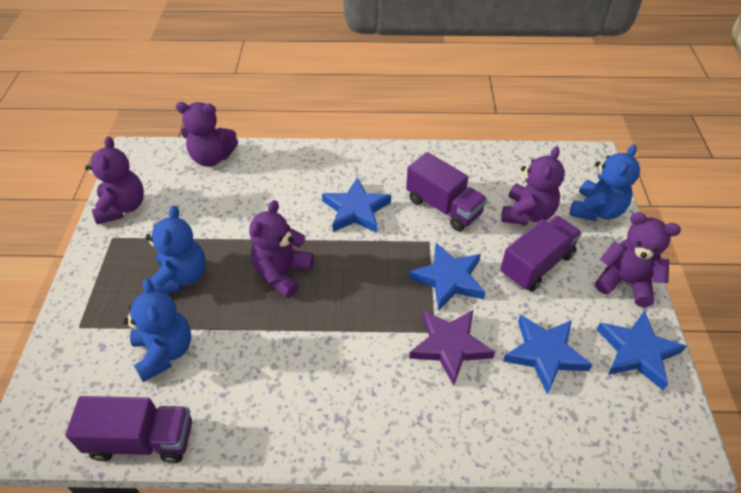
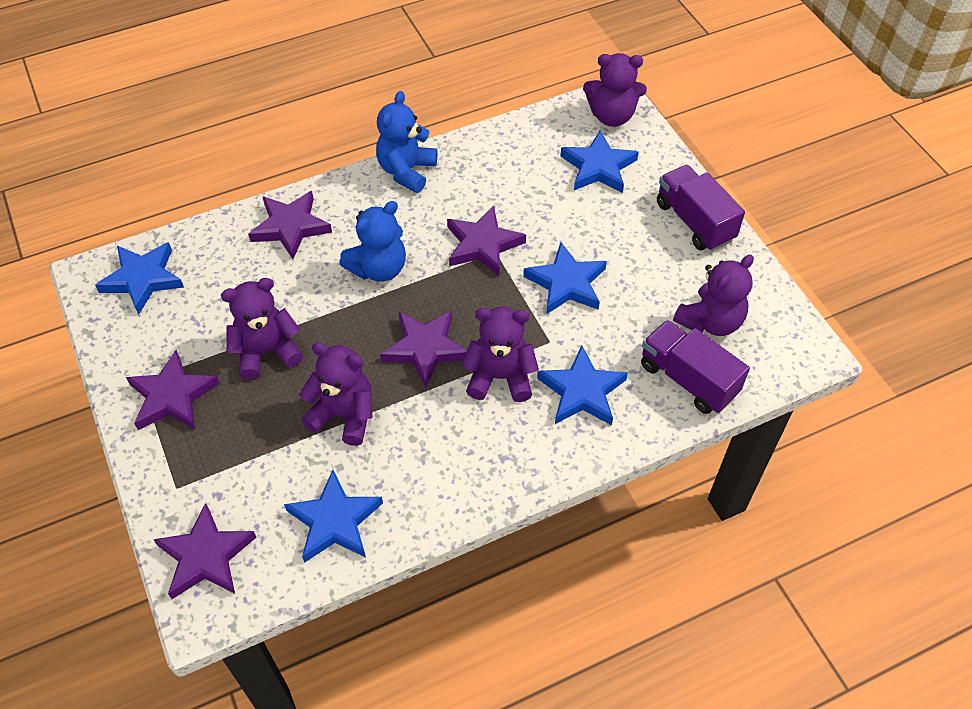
blue star: 4 -> 5
blue teddy bear: 3 -> 2
purple star: 1 -> 5
purple truck: 3 -> 2

